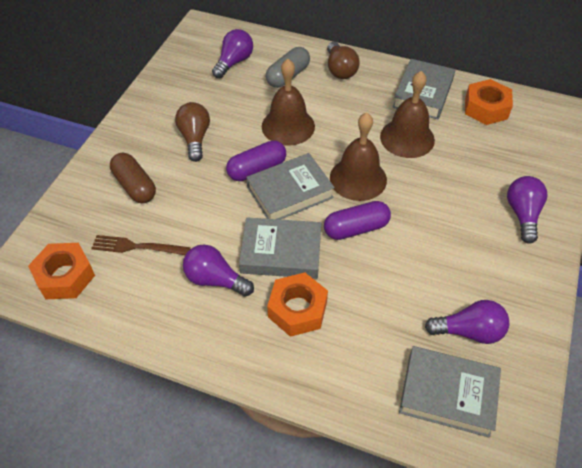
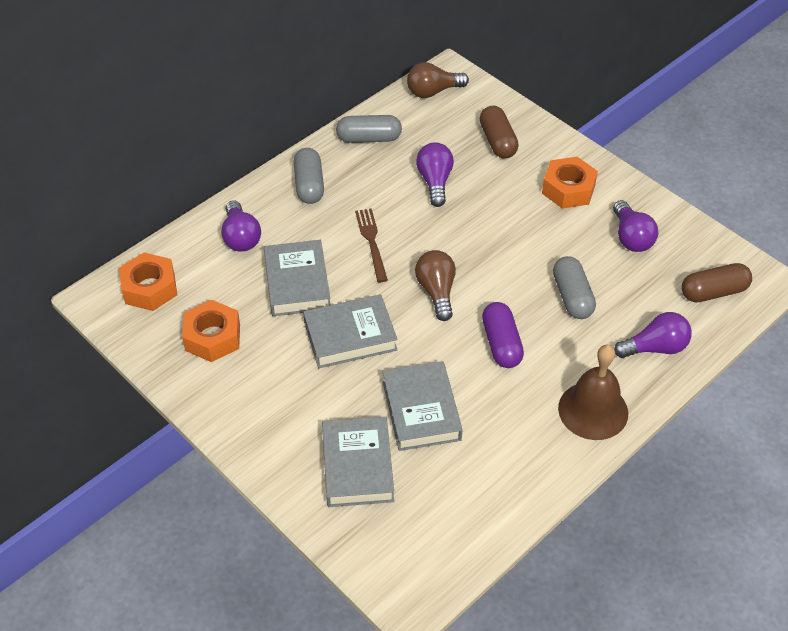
brown bell: 3 -> 1
brown capsule: 1 -> 2
grey capsule: 1 -> 3
purple capsule: 2 -> 1

